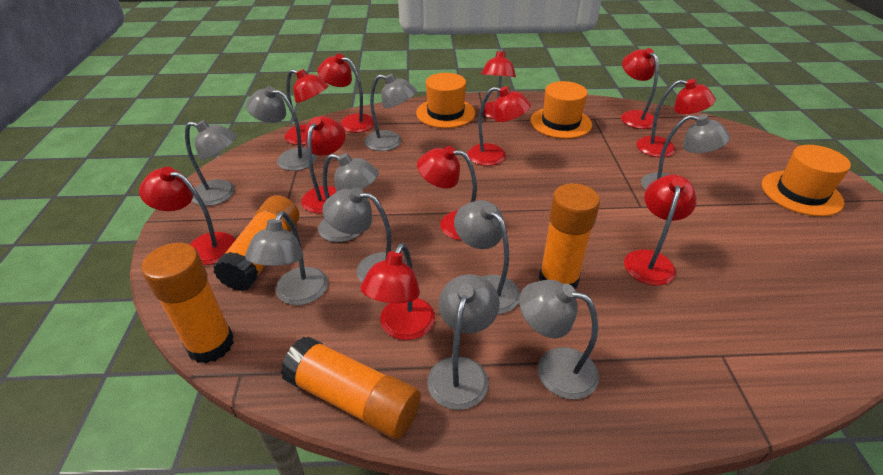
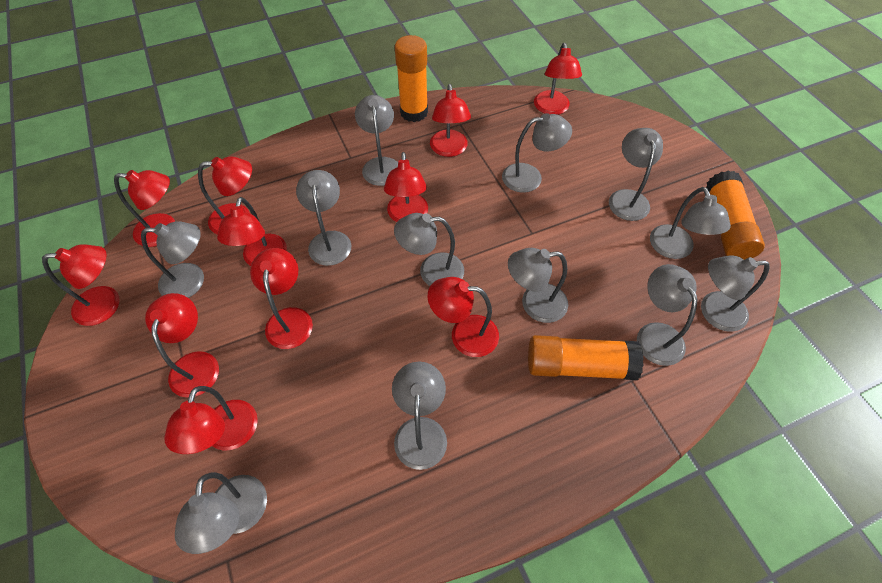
grey lamp: 10 -> 12
orange glue stick: 4 -> 3
orange hat: 3 -> 0

